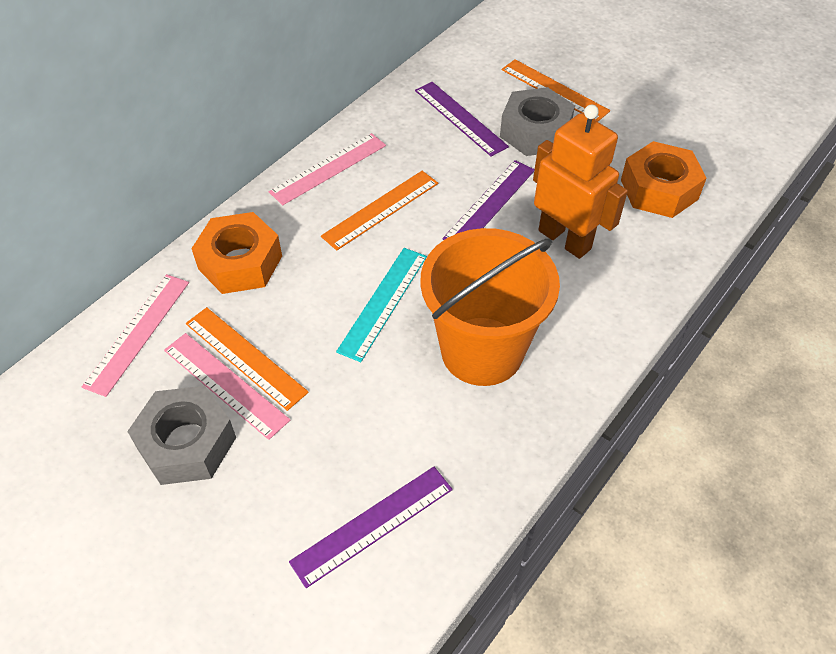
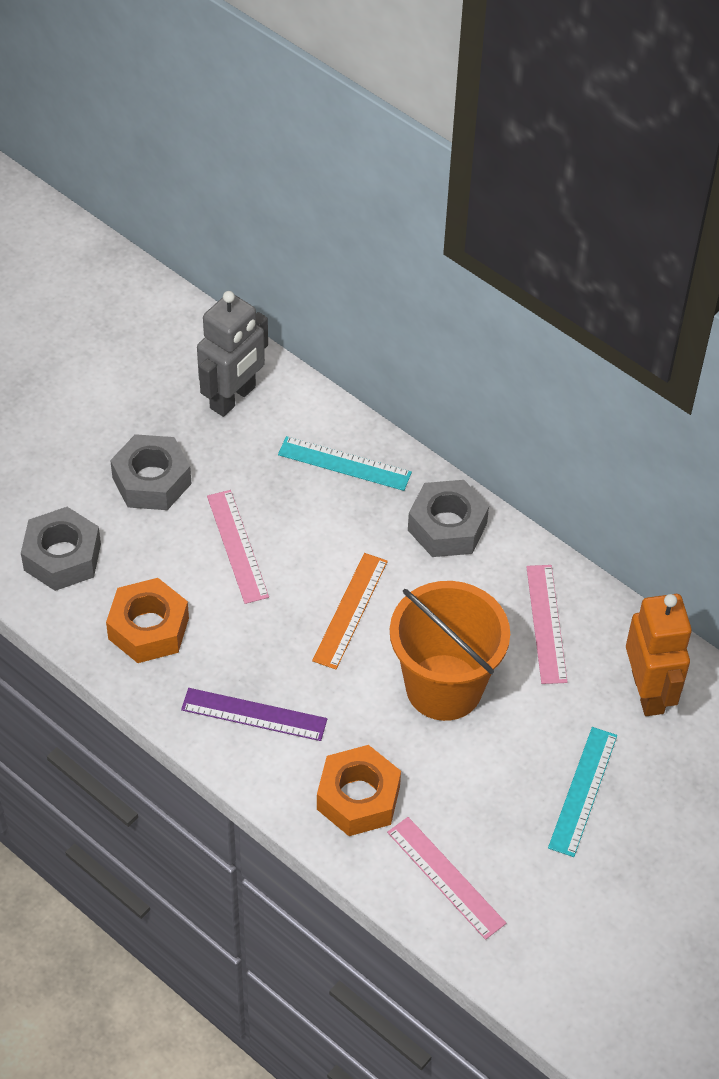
grey nut: 2 -> 3
grey robot: 0 -> 1
orange ruler: 3 -> 1
purple ruler: 3 -> 1
turquoise ruler: 1 -> 2

